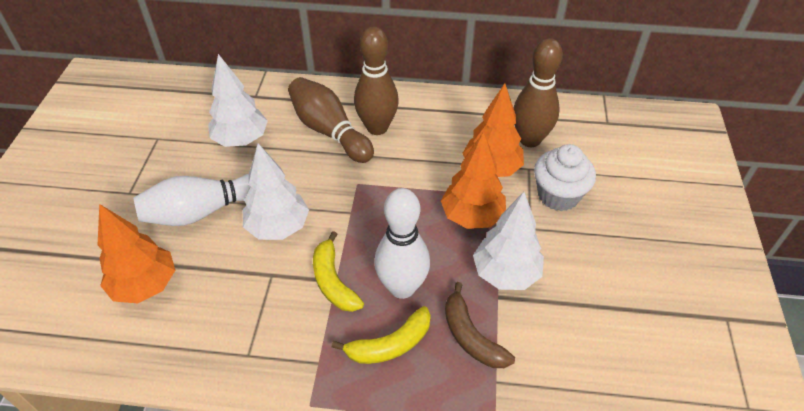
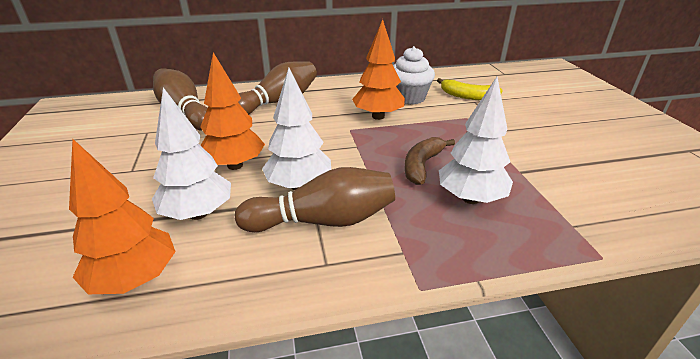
white bowling pin: 2 -> 0
yellow banana: 2 -> 1

